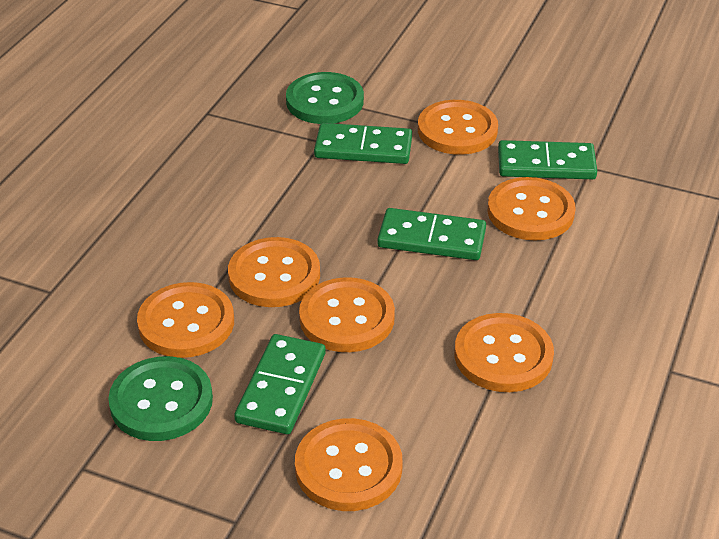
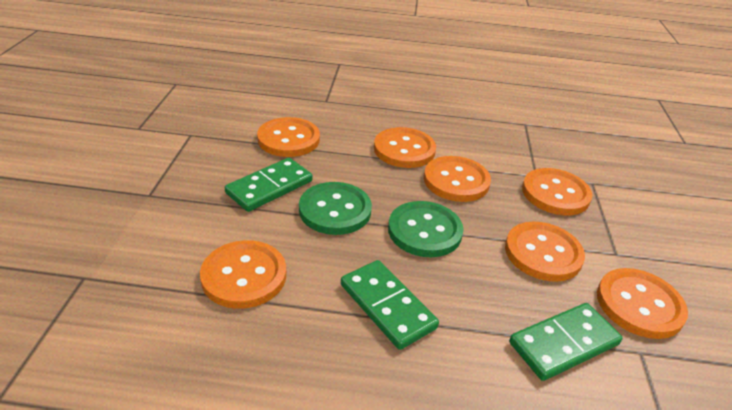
green domino: 4 -> 3

